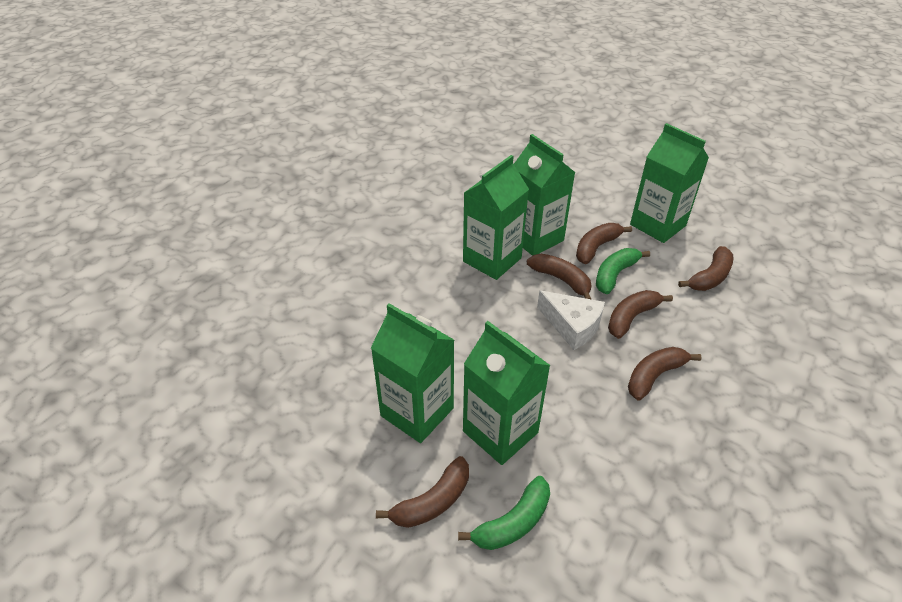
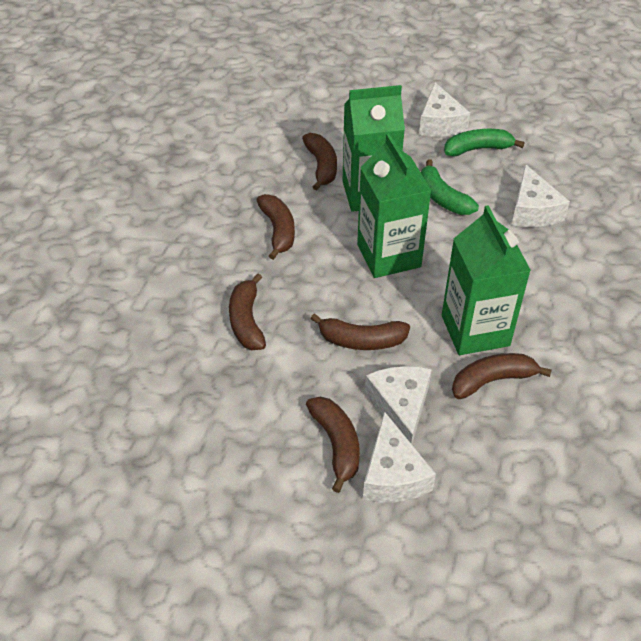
green carton: 5 -> 3
white cheese: 1 -> 4

